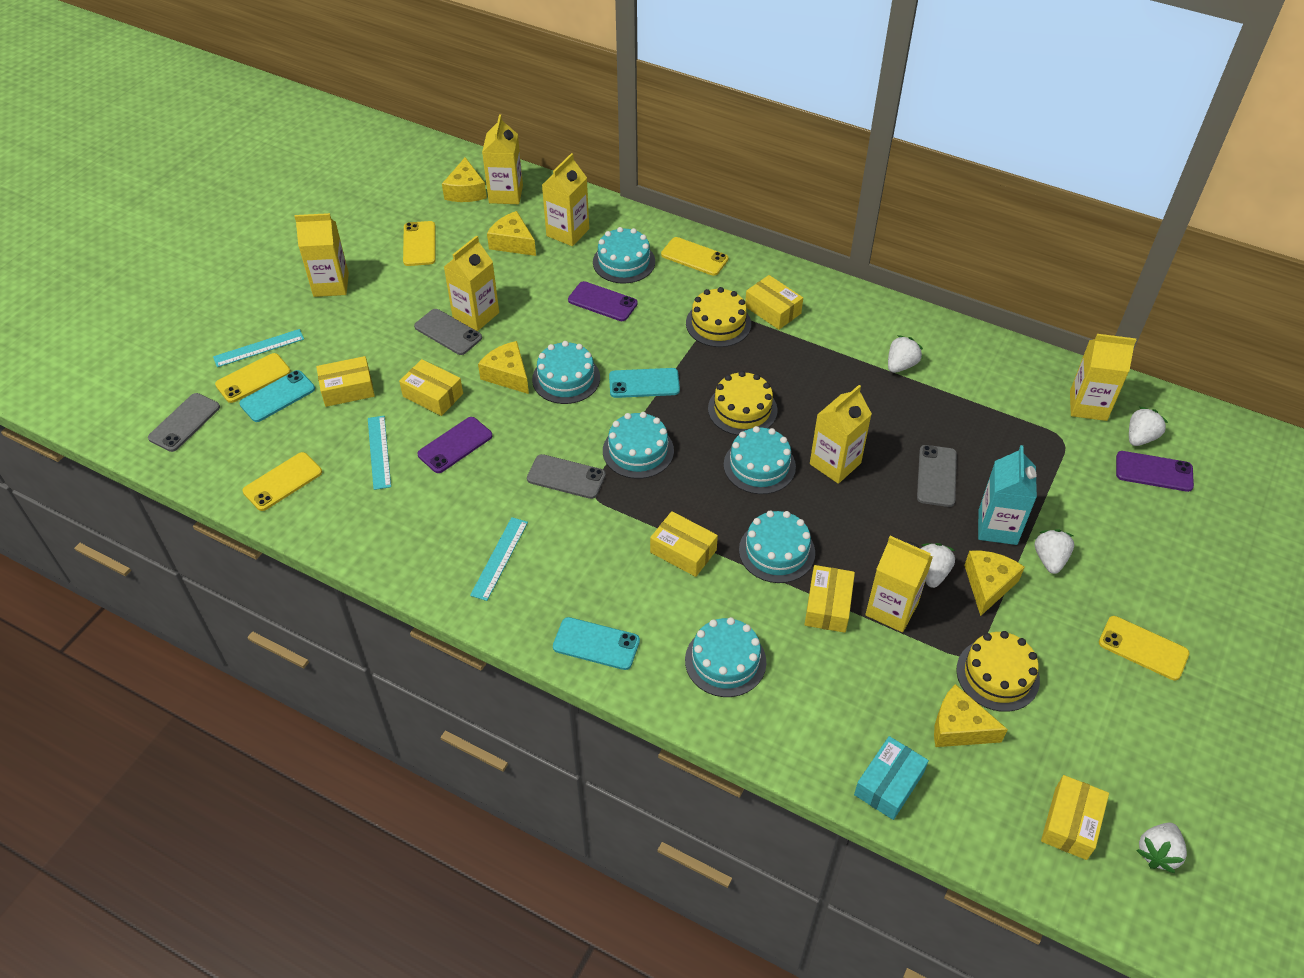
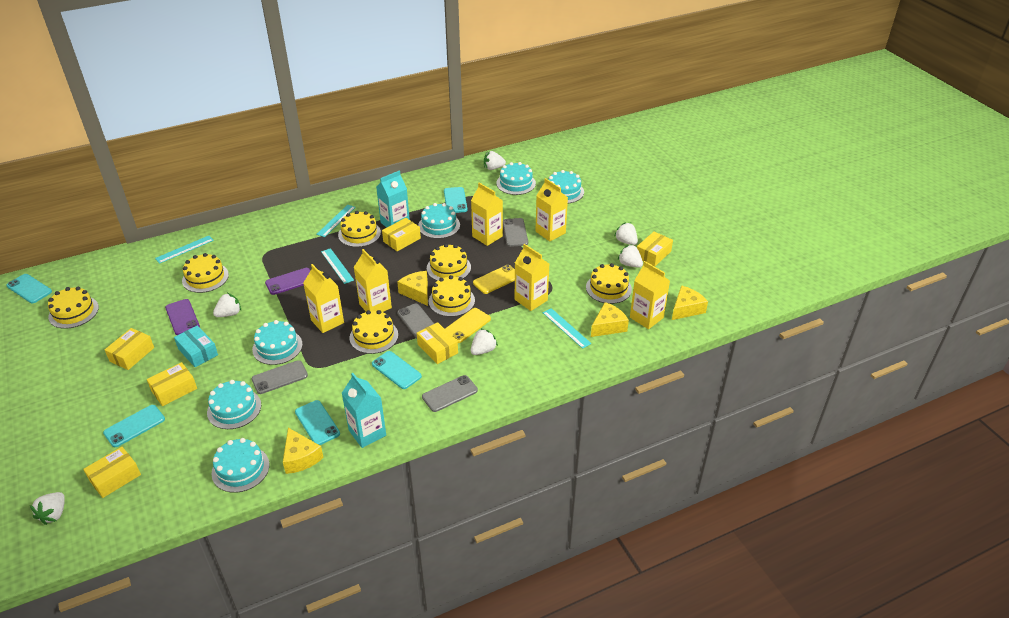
purple phone: 3 -> 2
turquoise carton: 1 -> 2
turquoise phone: 3 -> 5
turquoise ruler: 3 -> 4
white strawberry: 5 -> 6
yellow cake: 3 -> 7
yellow carton: 7 -> 6
yellow cheese: 5 -> 4
yellow phone: 5 -> 2

